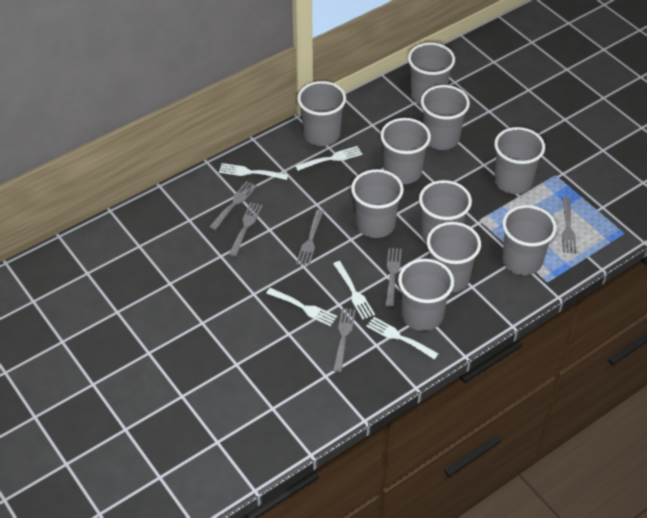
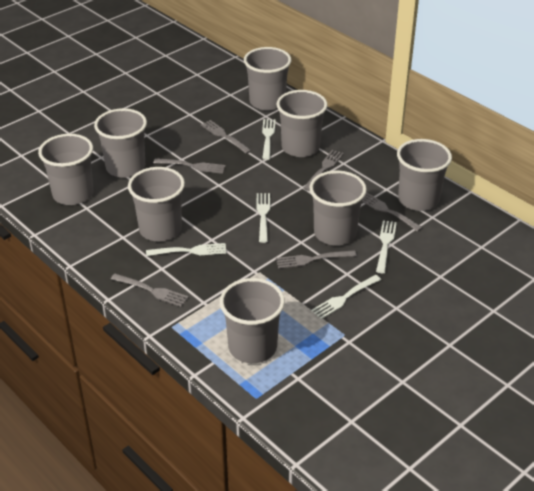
grey cup: 10 -> 8

